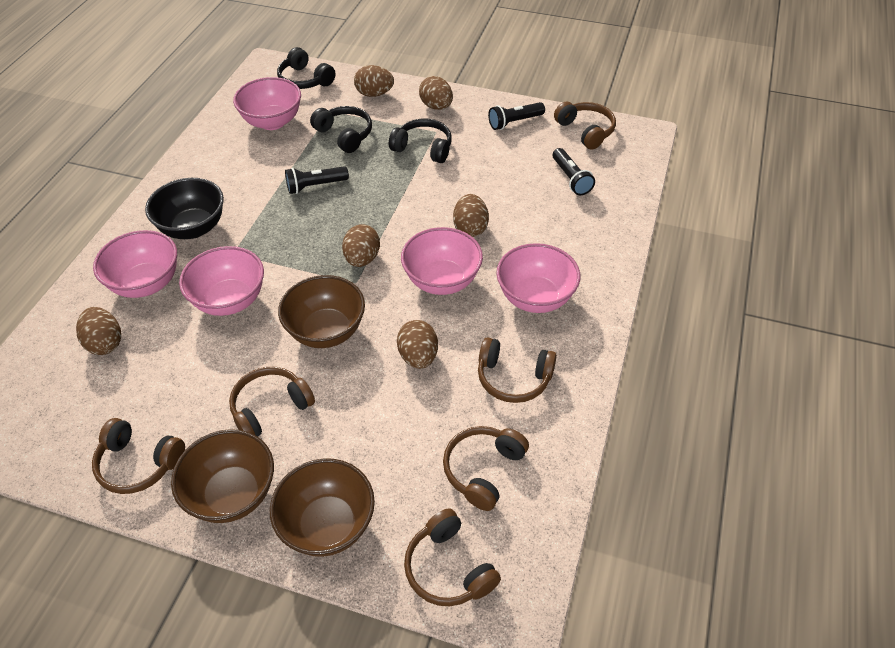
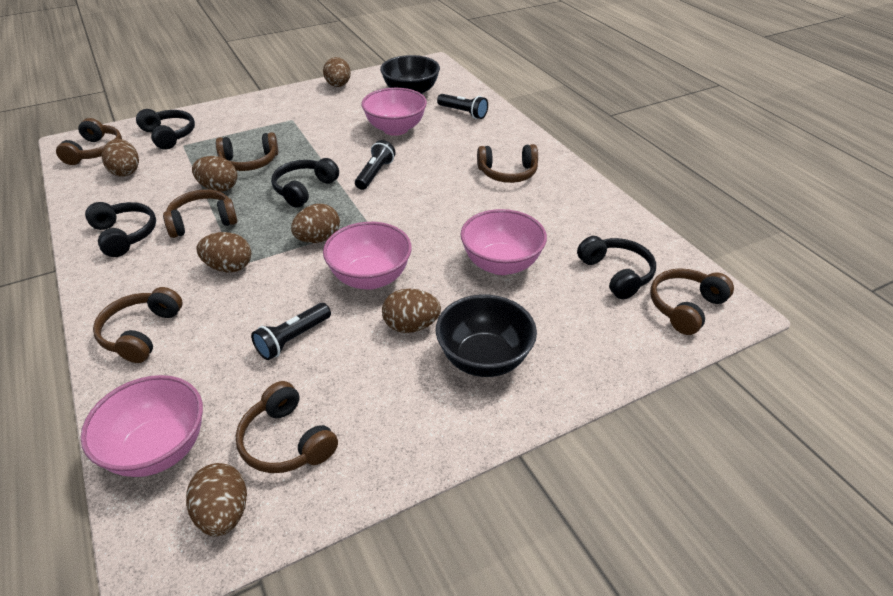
black bowl: 1 -> 2
black headphones: 3 -> 4
brown bowl: 3 -> 0
brown egg: 6 -> 7
brown headphones: 6 -> 7
pink bowl: 5 -> 4

